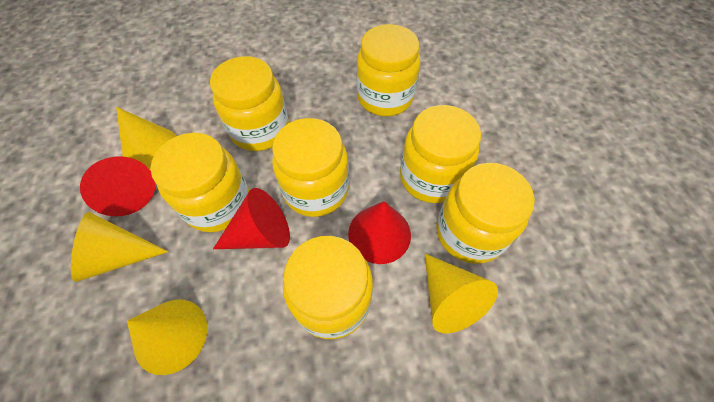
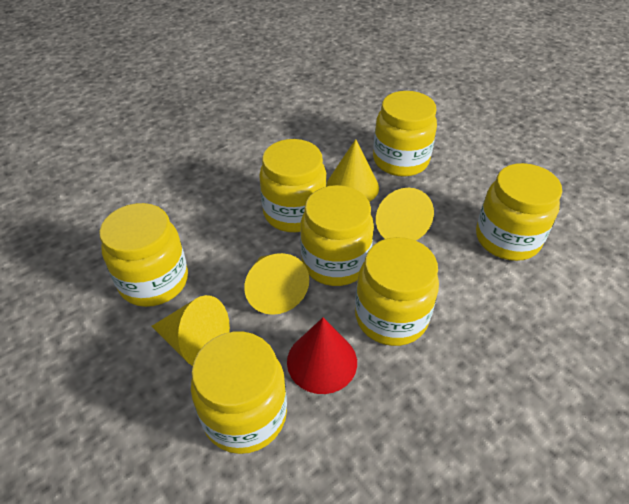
red cone: 3 -> 1

